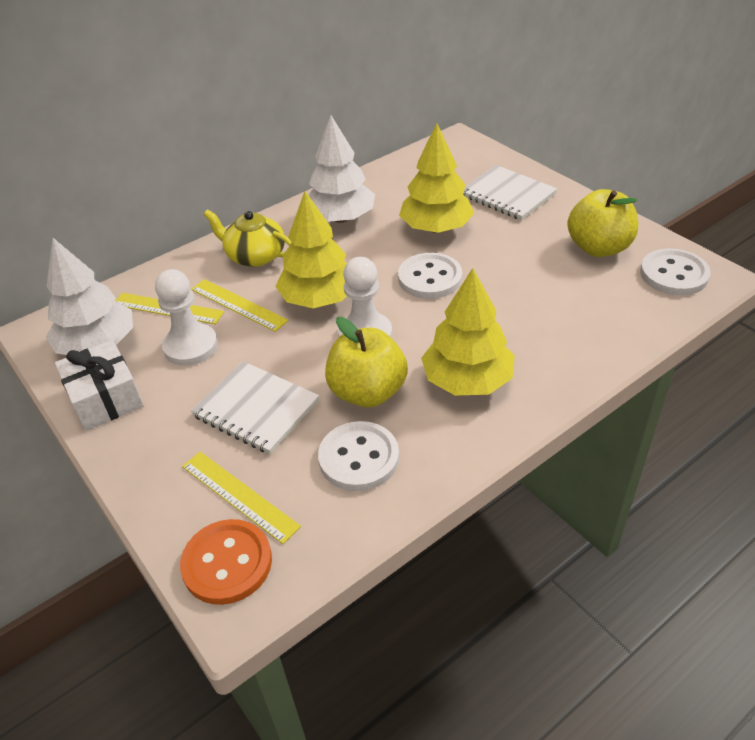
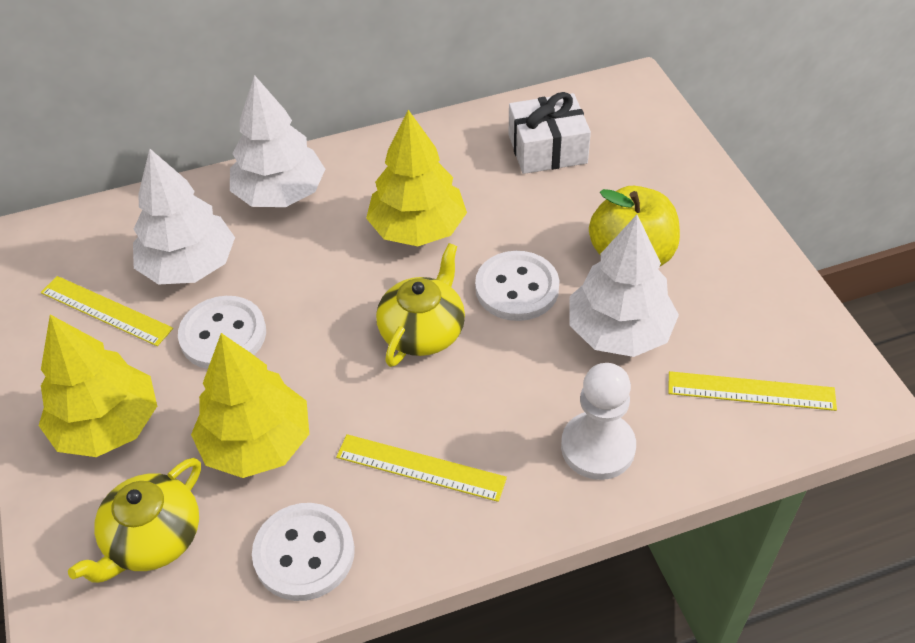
orange button: 1 -> 0
white notebook: 2 -> 0
white pawn: 2 -> 1
white tree: 2 -> 3
yellow apple: 2 -> 1
yellow teapot: 1 -> 2

